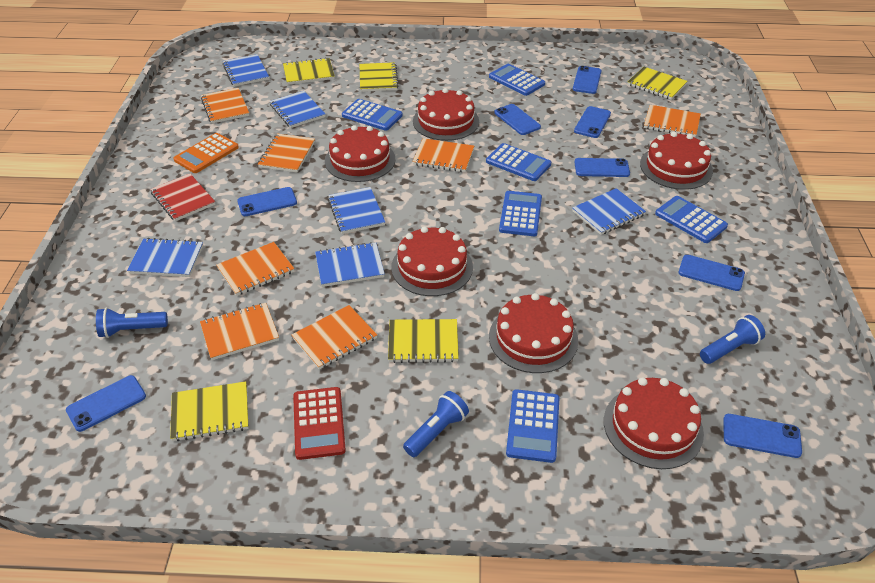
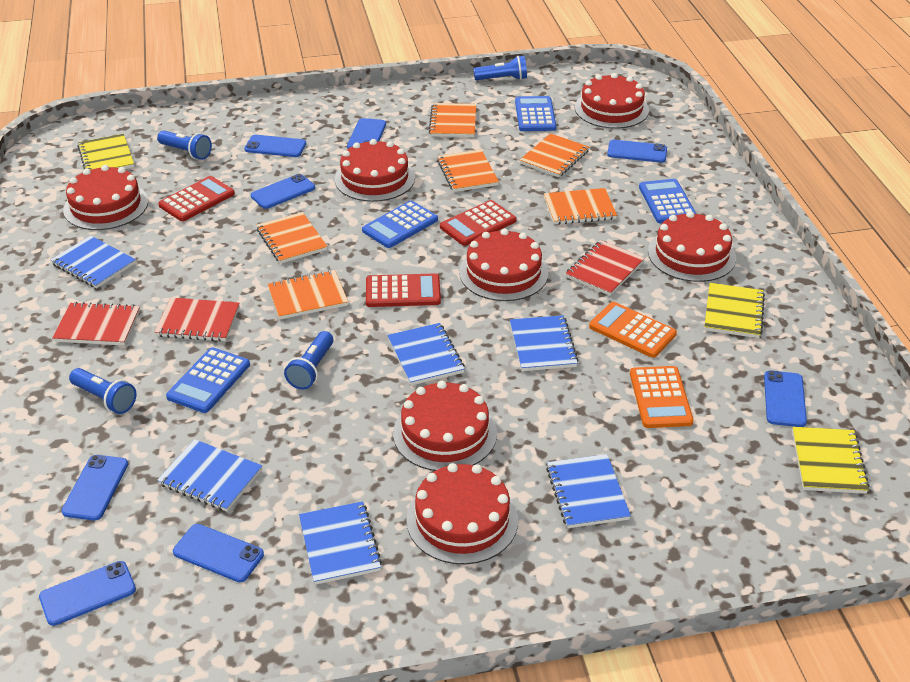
blue calculator: 6 -> 4
blue flashlight: 3 -> 4
orange calculator: 1 -> 2
orange notebook: 7 -> 6
red cake: 6 -> 7
red calculator: 1 -> 3
red notebook: 1 -> 3
yellow notebook: 5 -> 3

